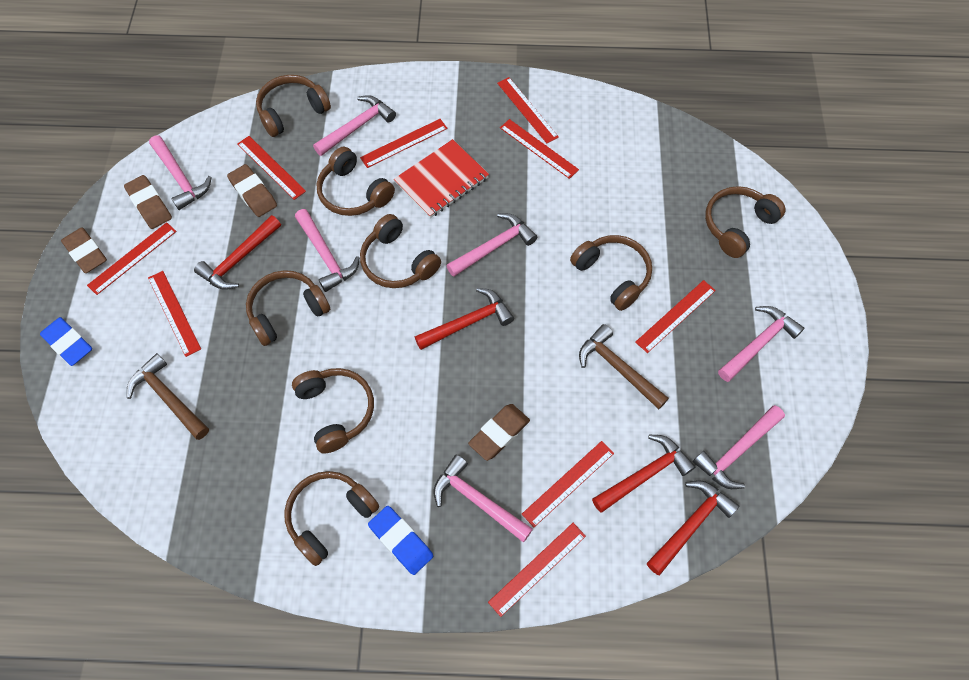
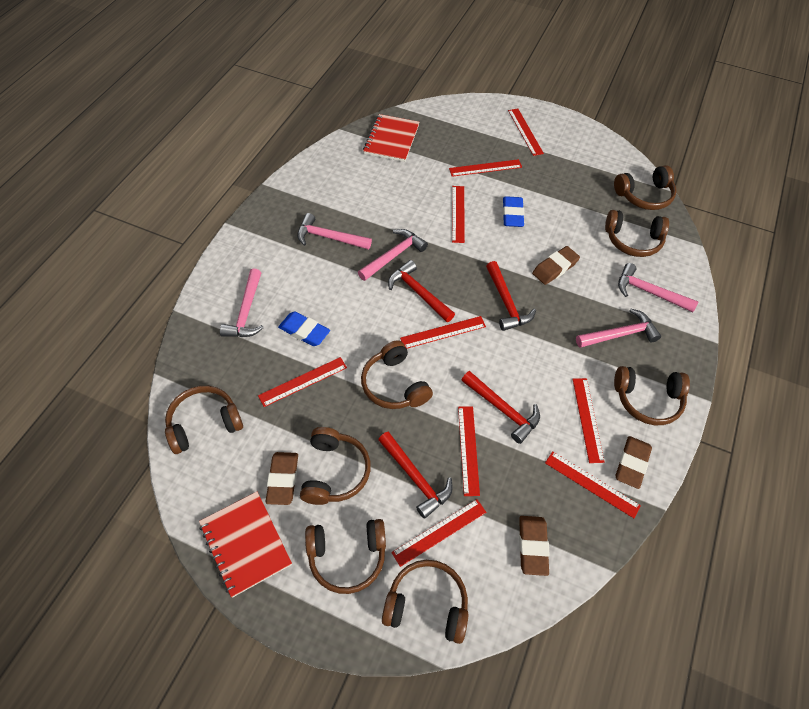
brown hammer: 2 -> 0
pink hammer: 7 -> 5
red notebook: 1 -> 2

